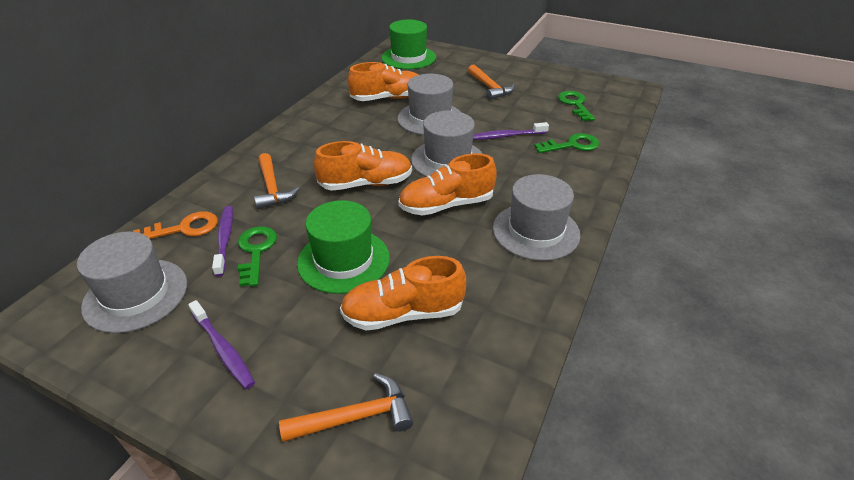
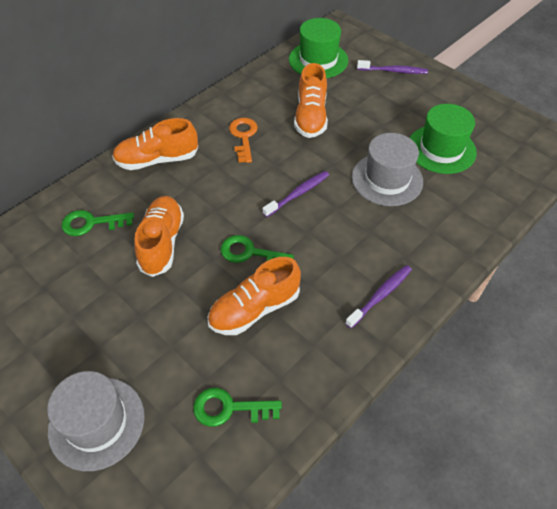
grey hat: 4 -> 2
orange hammer: 3 -> 0

